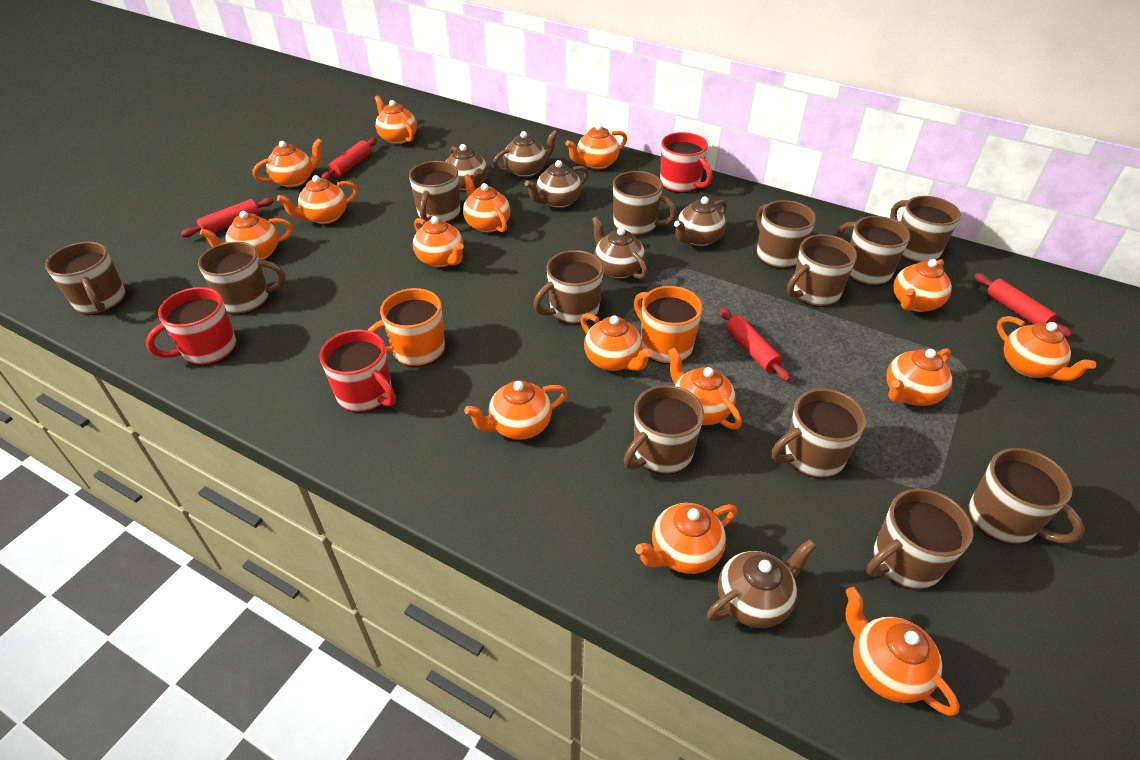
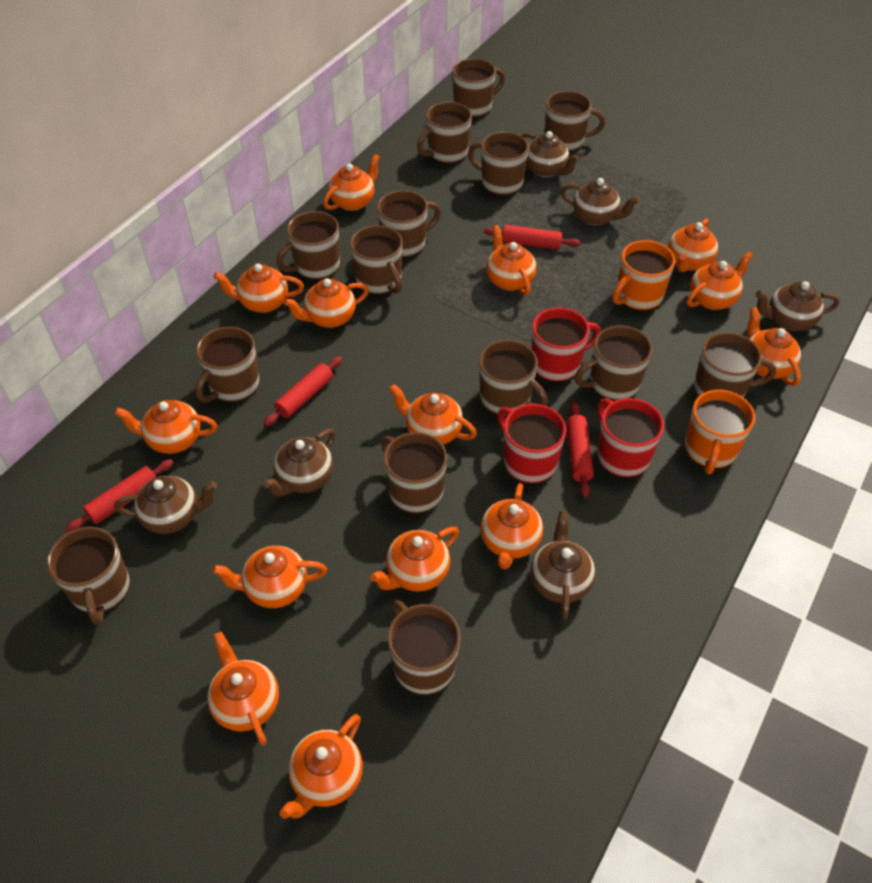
brown mug: 13 -> 14
orange teapot: 15 -> 14

